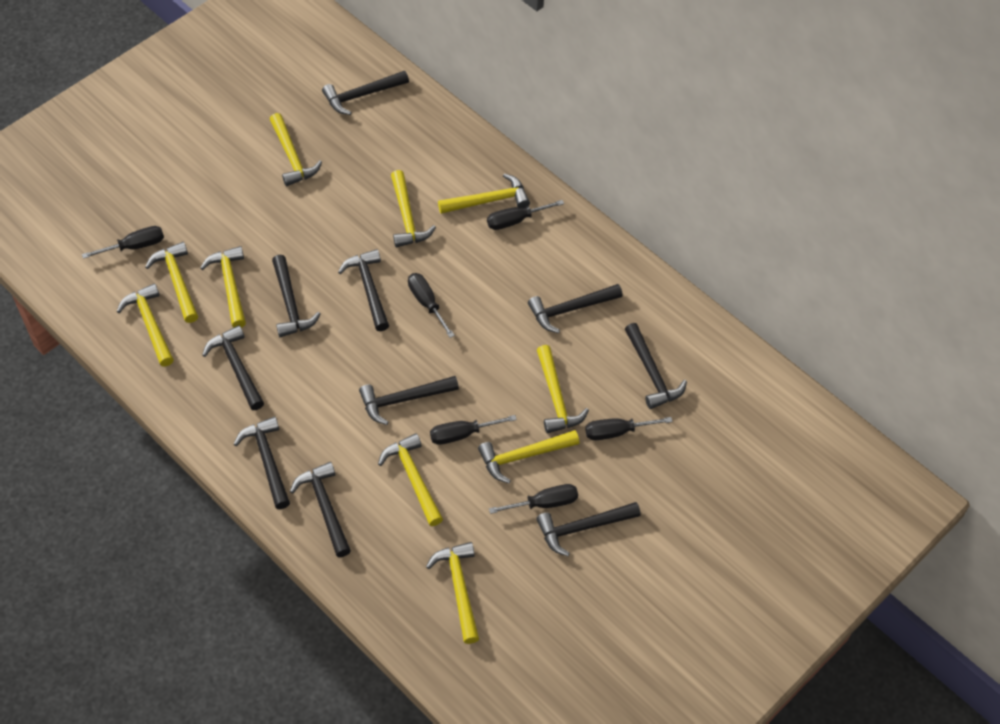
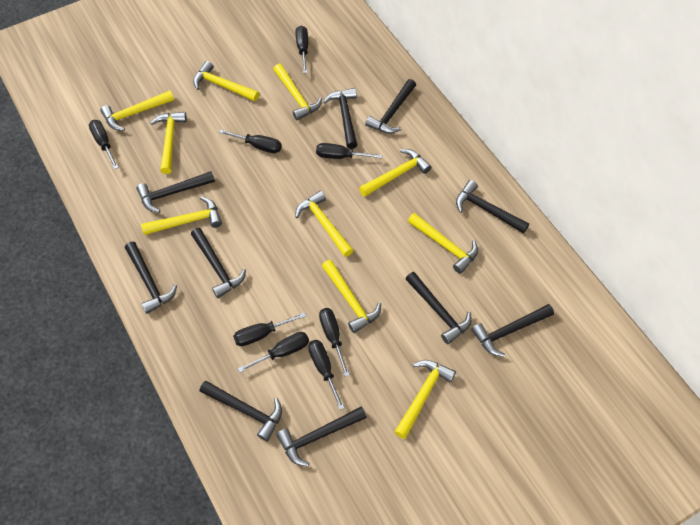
black screwdriver: 6 -> 8

